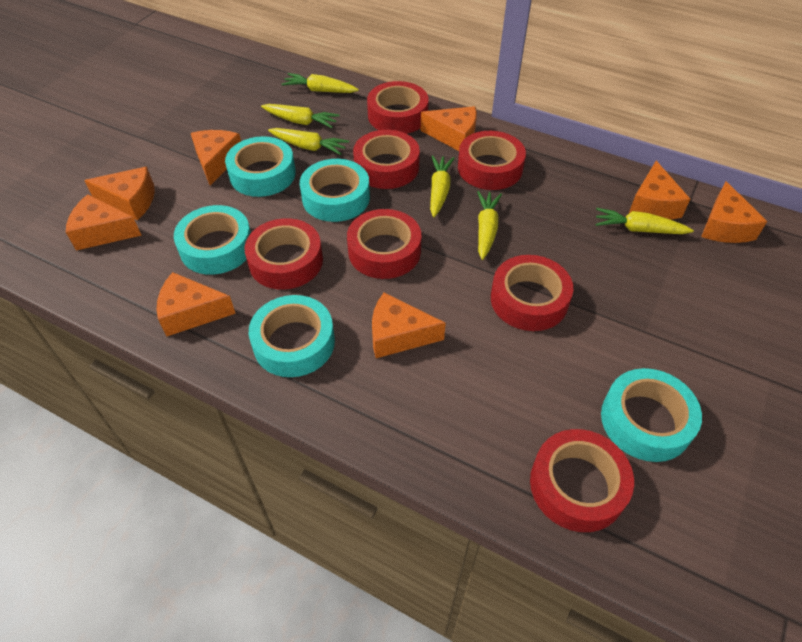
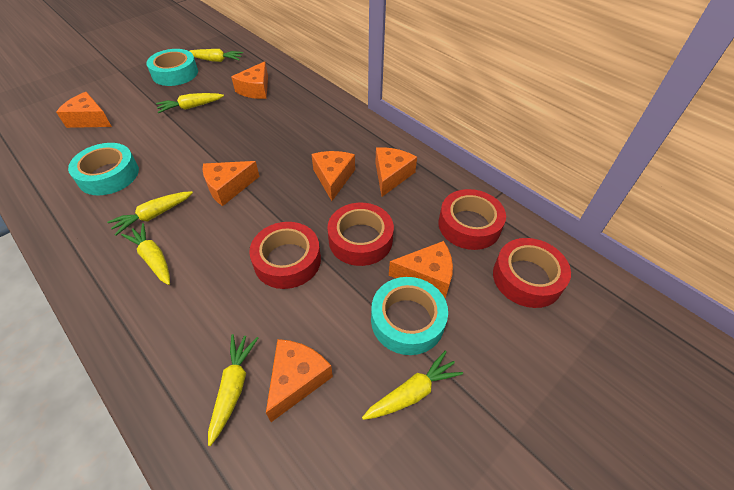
orange cheese: 8 -> 7
red tape: 7 -> 4
turquoise tape: 5 -> 3

